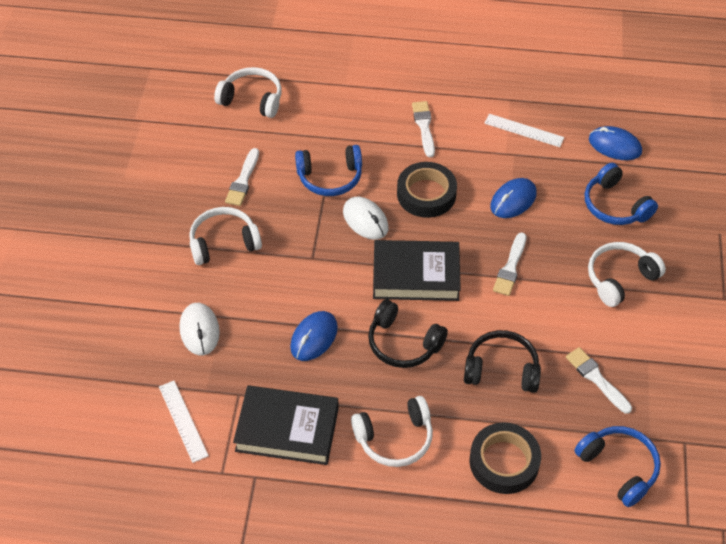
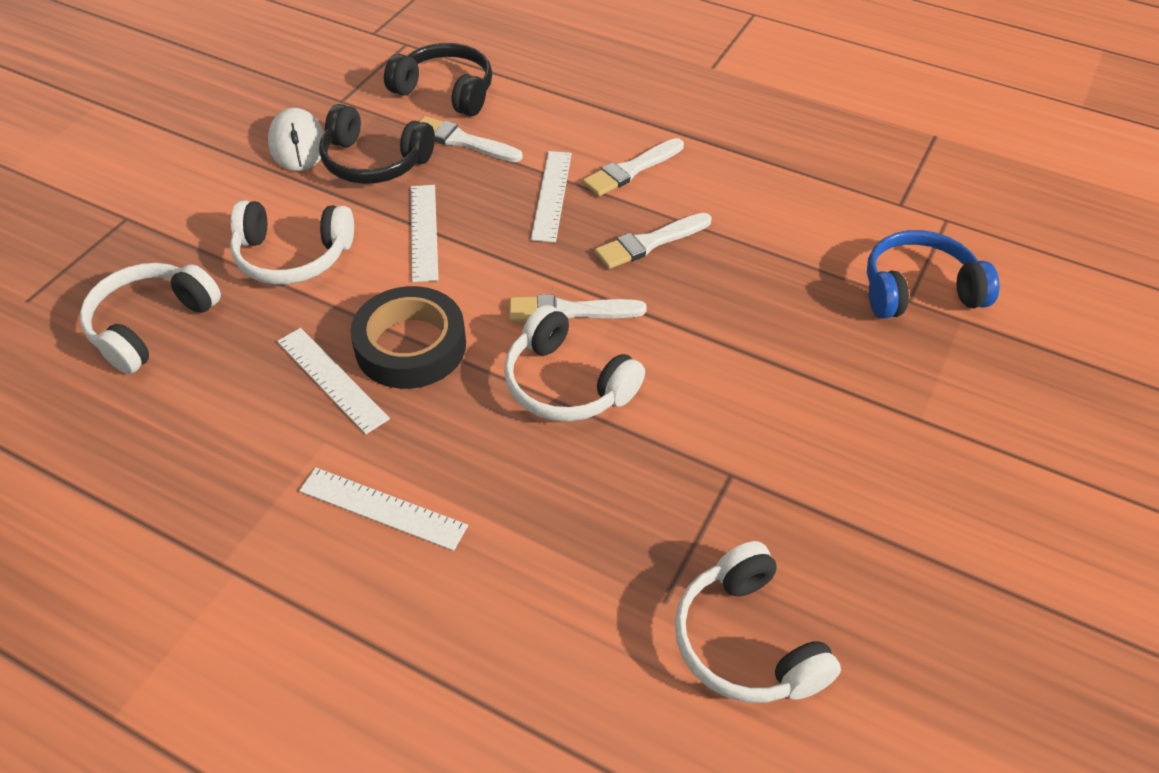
black book: 2 -> 0
black tape: 2 -> 1
blue headphones: 3 -> 1
blue mouse: 3 -> 0
white mouse: 2 -> 1
white ruler: 2 -> 4

